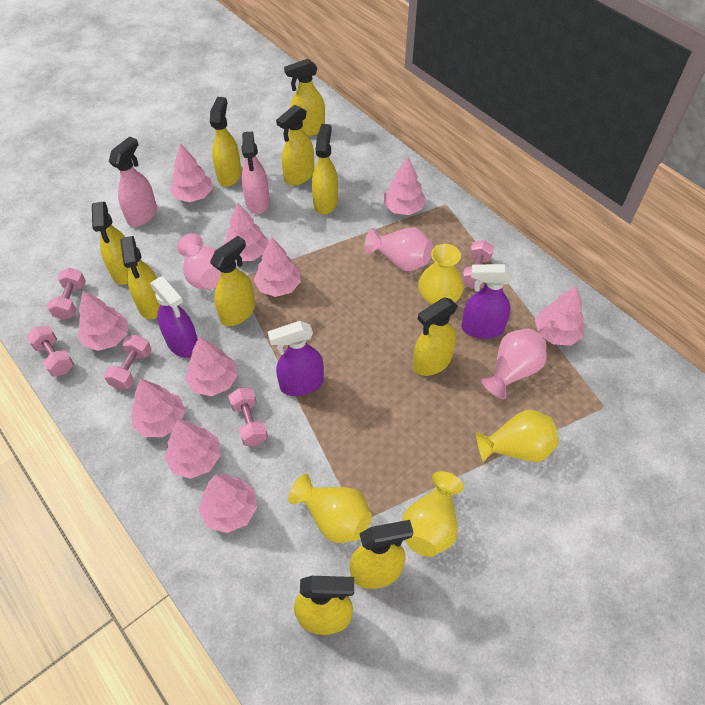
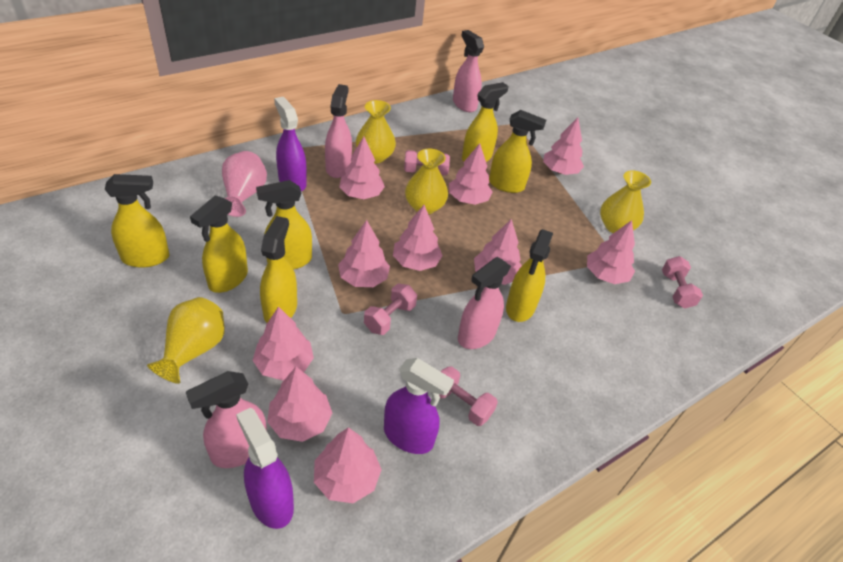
pink dumbbell: 5 -> 4
pink spray bottle: 2 -> 4
pink vase: 3 -> 1
yellow spray bottle: 10 -> 7

